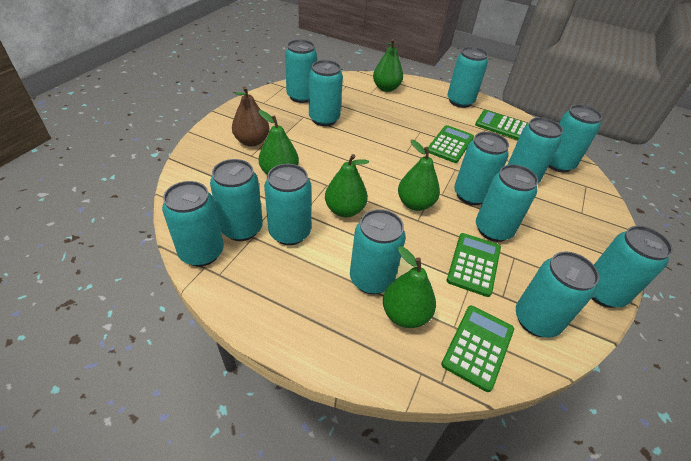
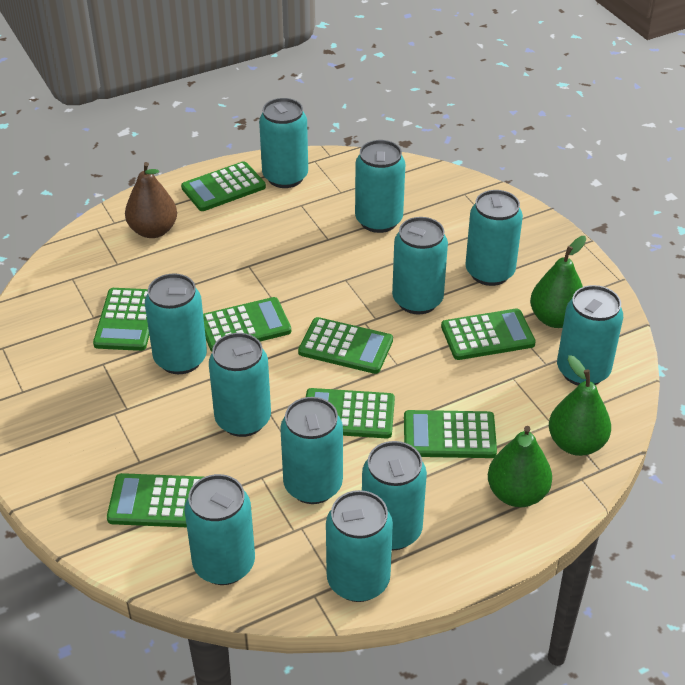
green calculator: 4 -> 8
green pear: 5 -> 3
turquoise can: 13 -> 11

